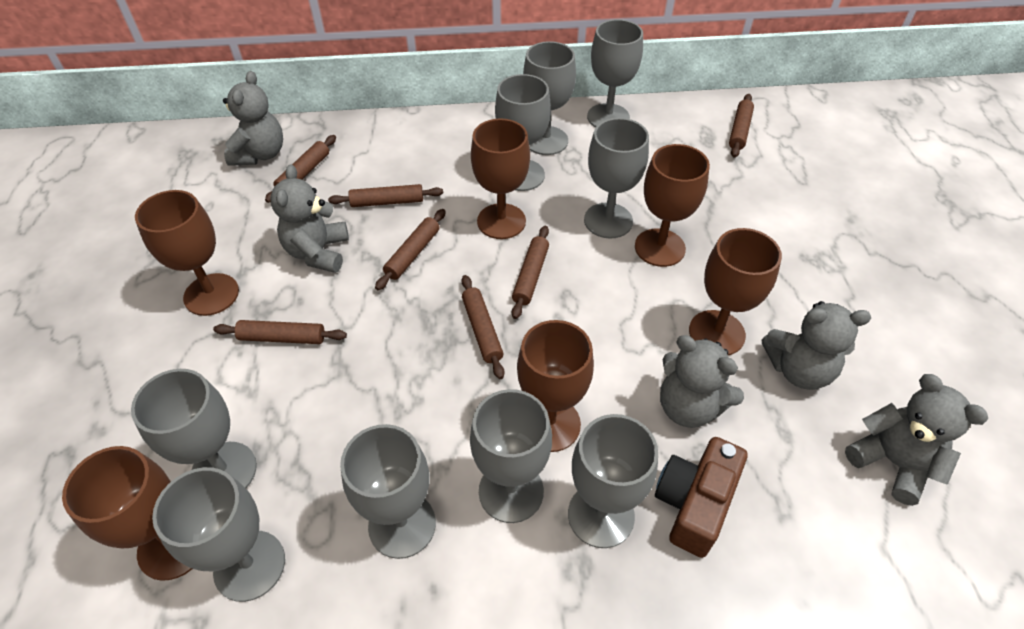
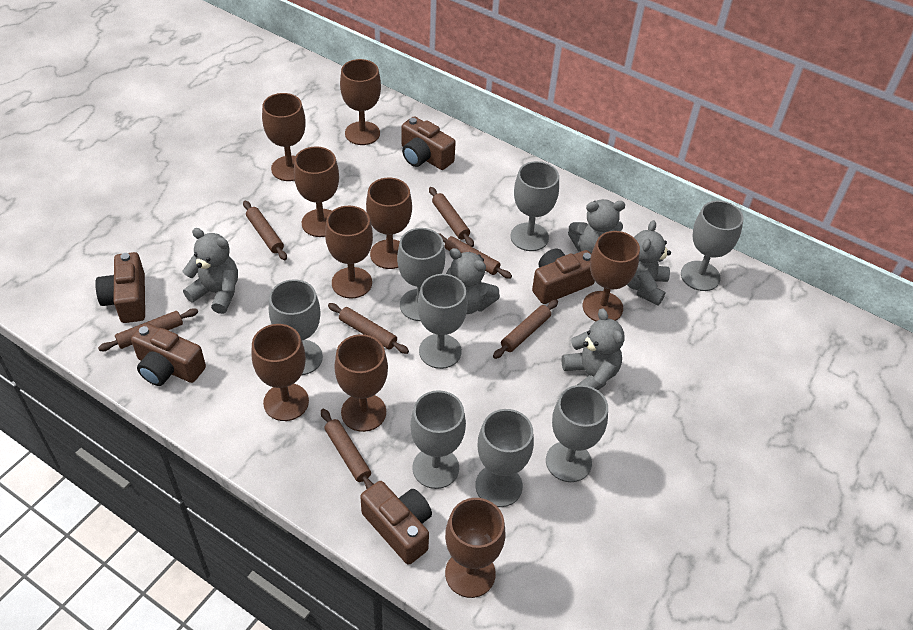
brown camera: 1 -> 5
brown goblet: 6 -> 9
grey goblet: 9 -> 8

